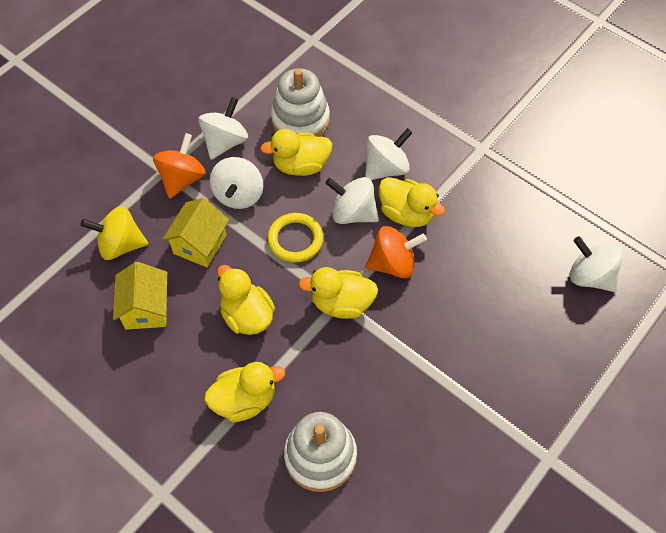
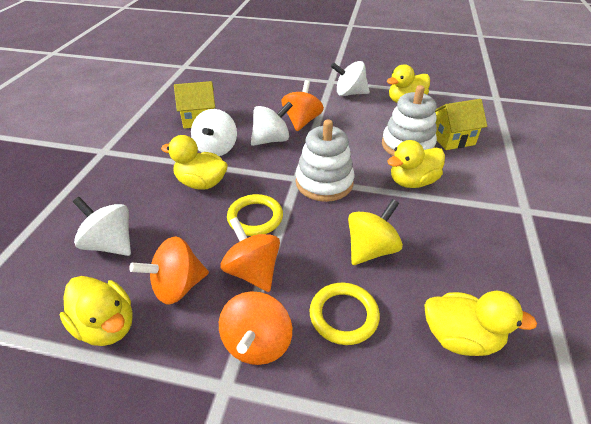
orange spinning top: 2 -> 4
white spinning top: 5 -> 4
yellow ring: 1 -> 2

